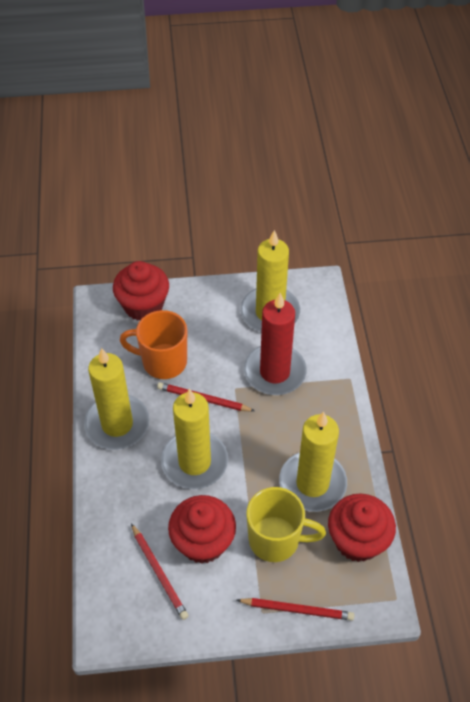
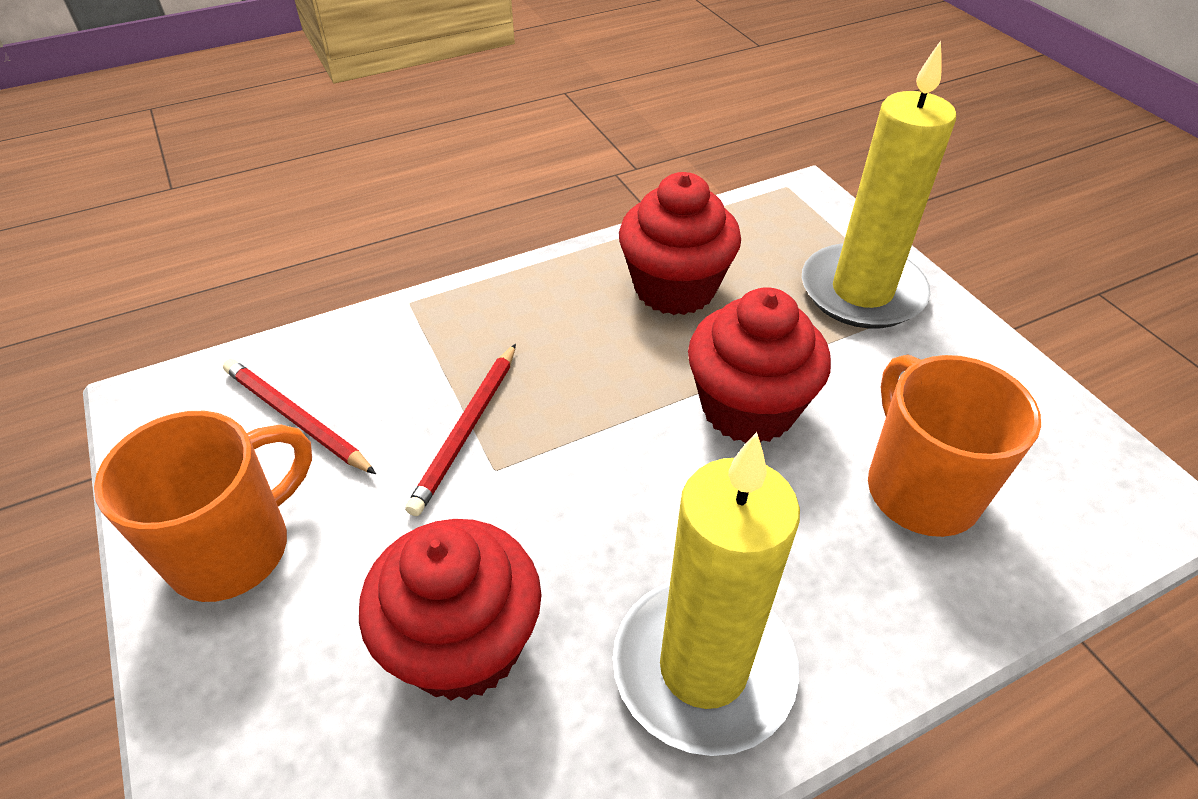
orange mug: 1 -> 2
red candle: 1 -> 0
red pencil: 3 -> 2
yellow candle: 4 -> 2
yellow mug: 1 -> 0

